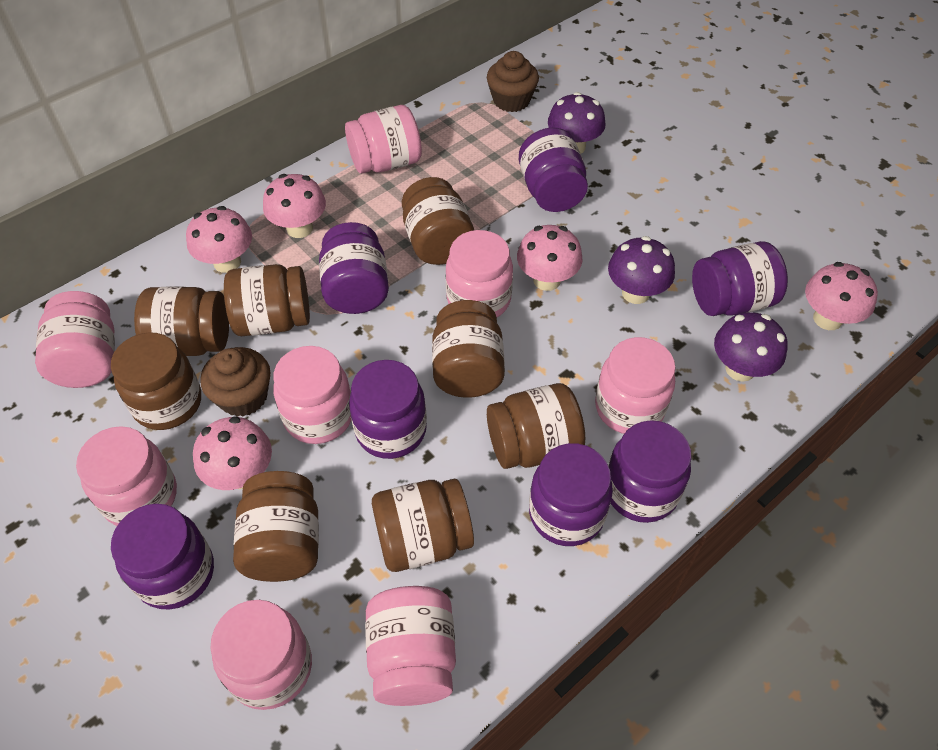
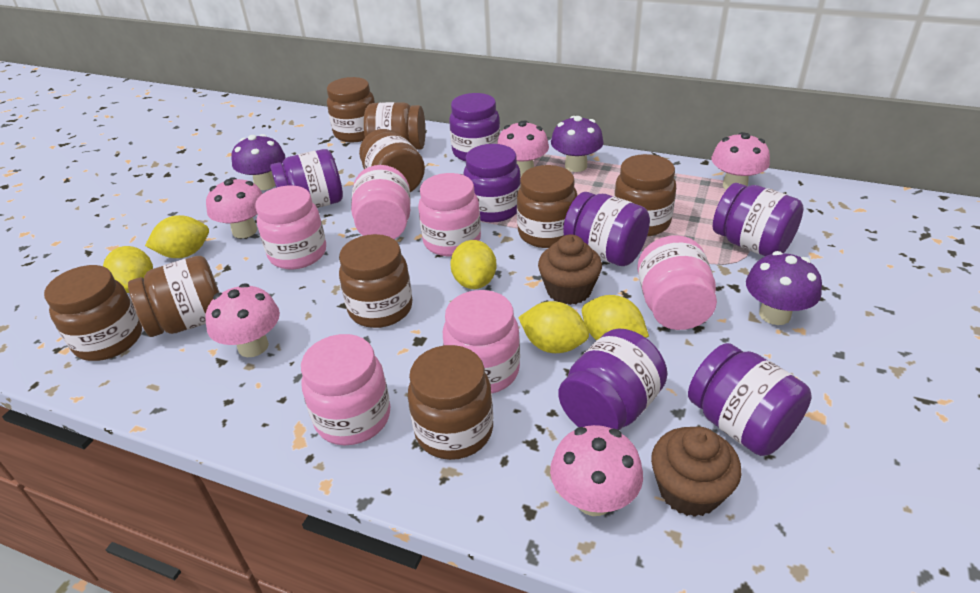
brown jar: 8 -> 9
pink jar: 8 -> 6
yellow lemon: 0 -> 5

